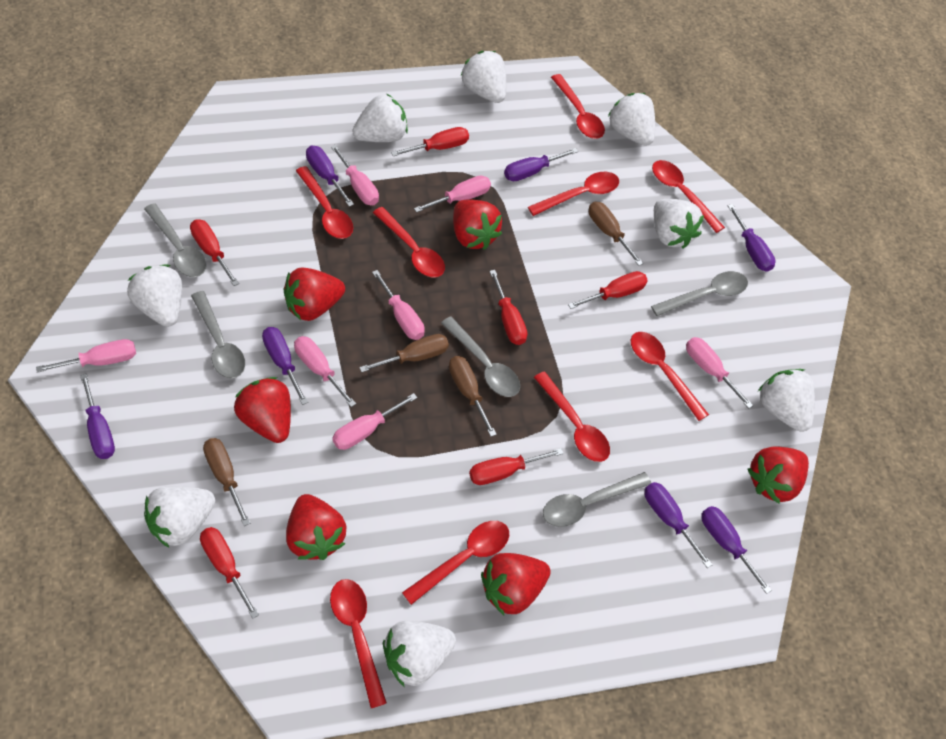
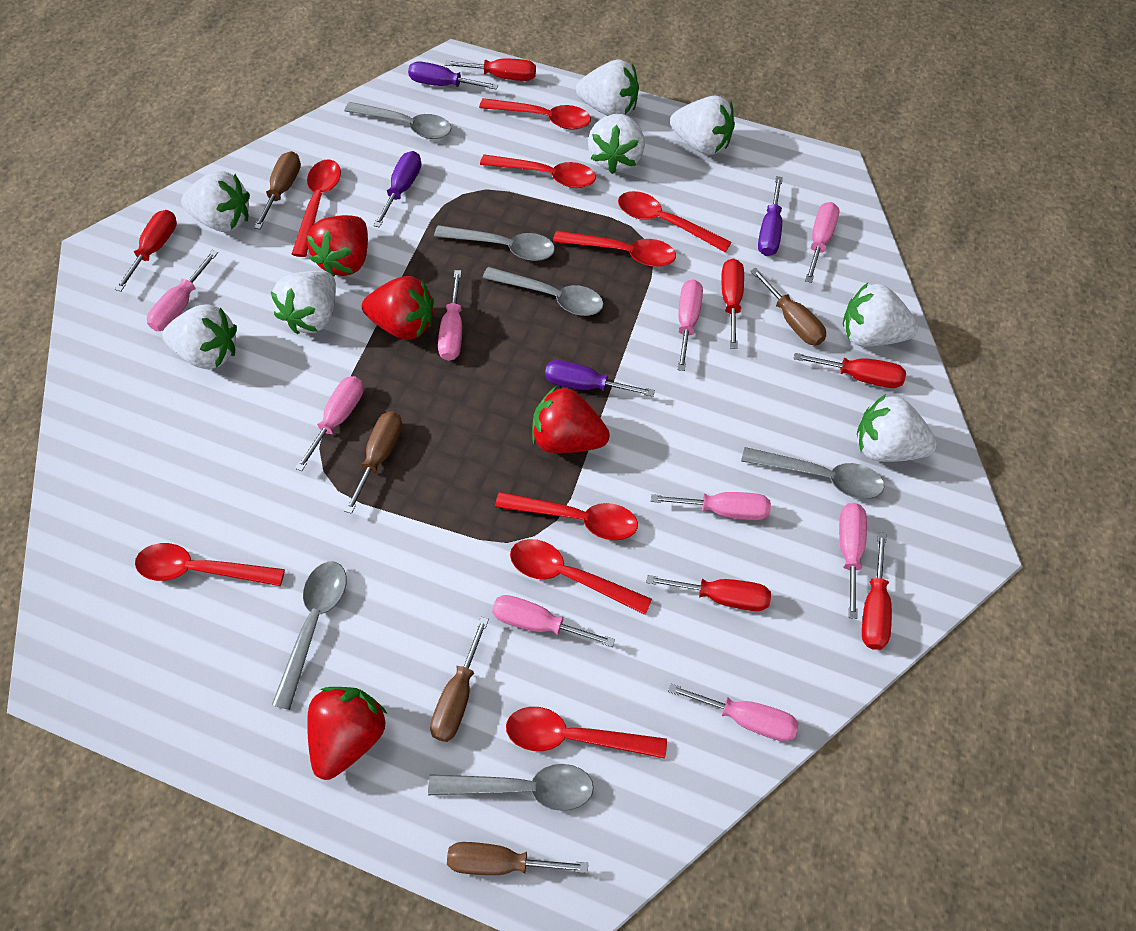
brown screwdriver: 4 -> 5
grey spoon: 5 -> 6
pink screwdriver: 7 -> 9
purple screwdriver: 7 -> 4
red strawberry: 6 -> 4

